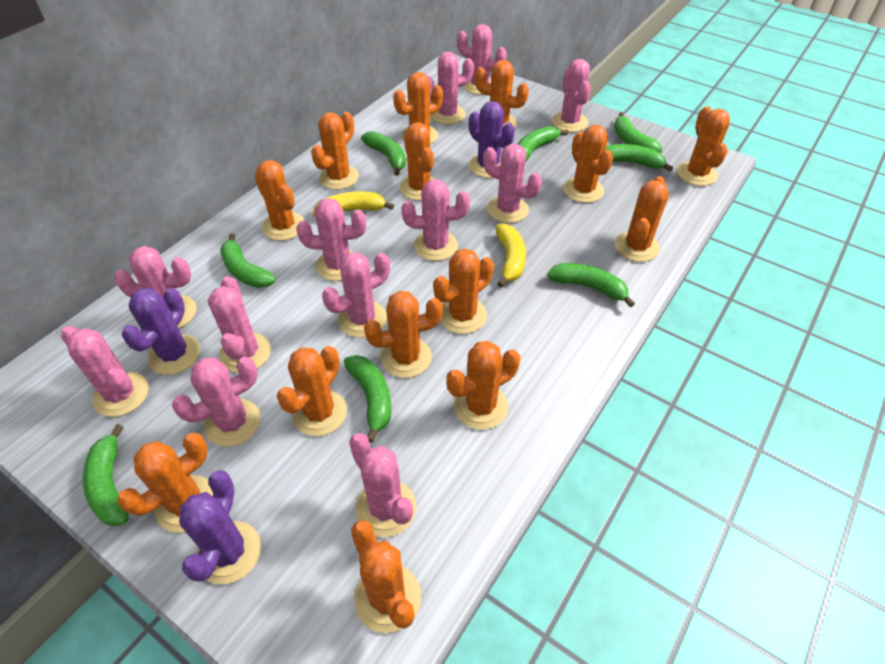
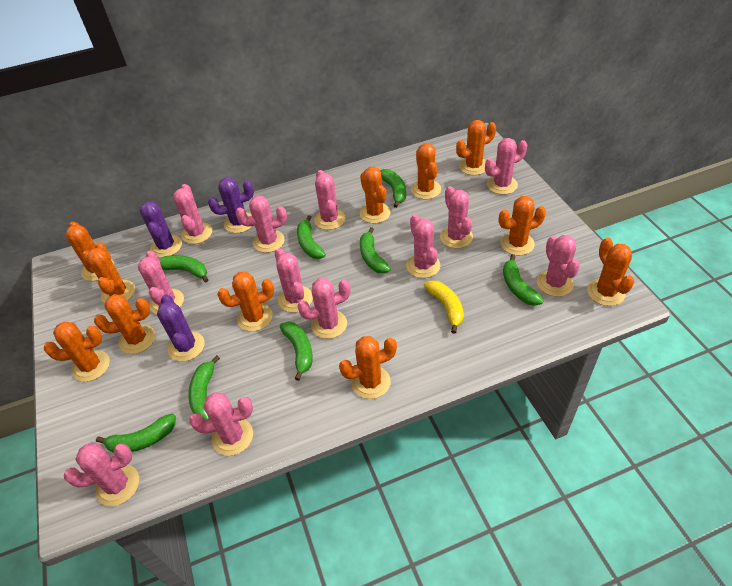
orange cactus: 14 -> 11
yellow banana: 2 -> 1

